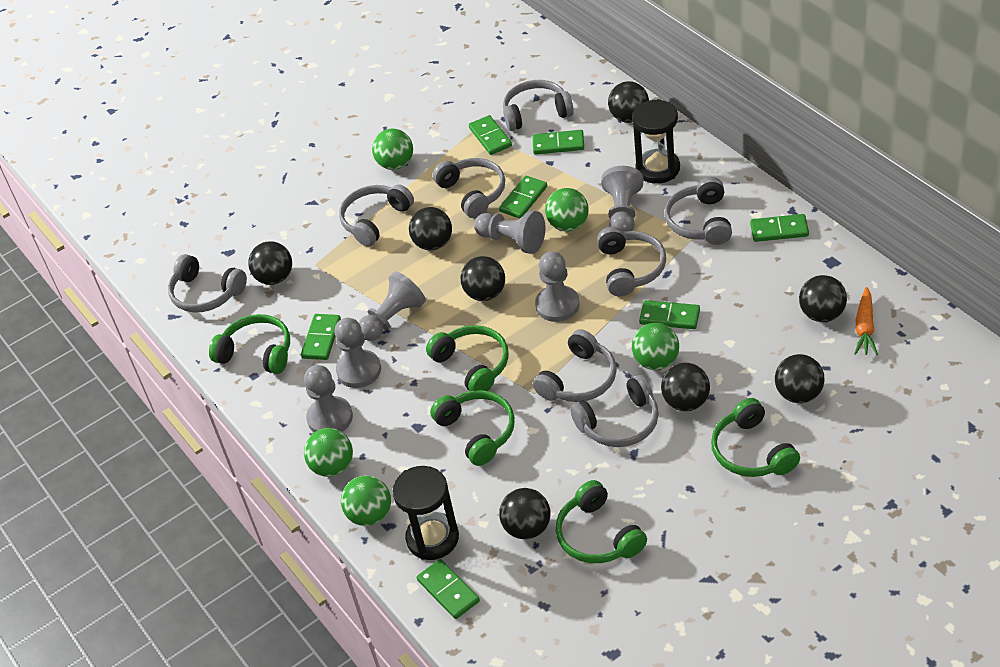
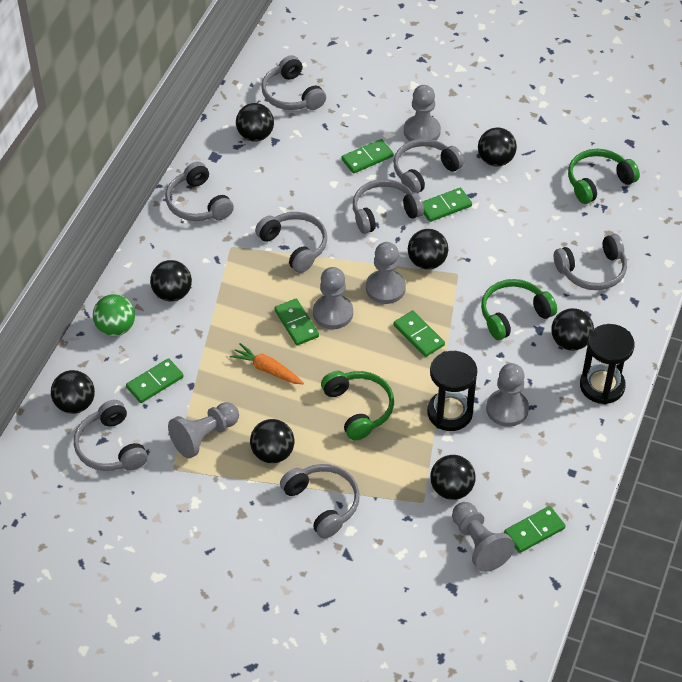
green ball: 5 -> 1
green domino: 7 -> 6
green headphones: 5 -> 3

